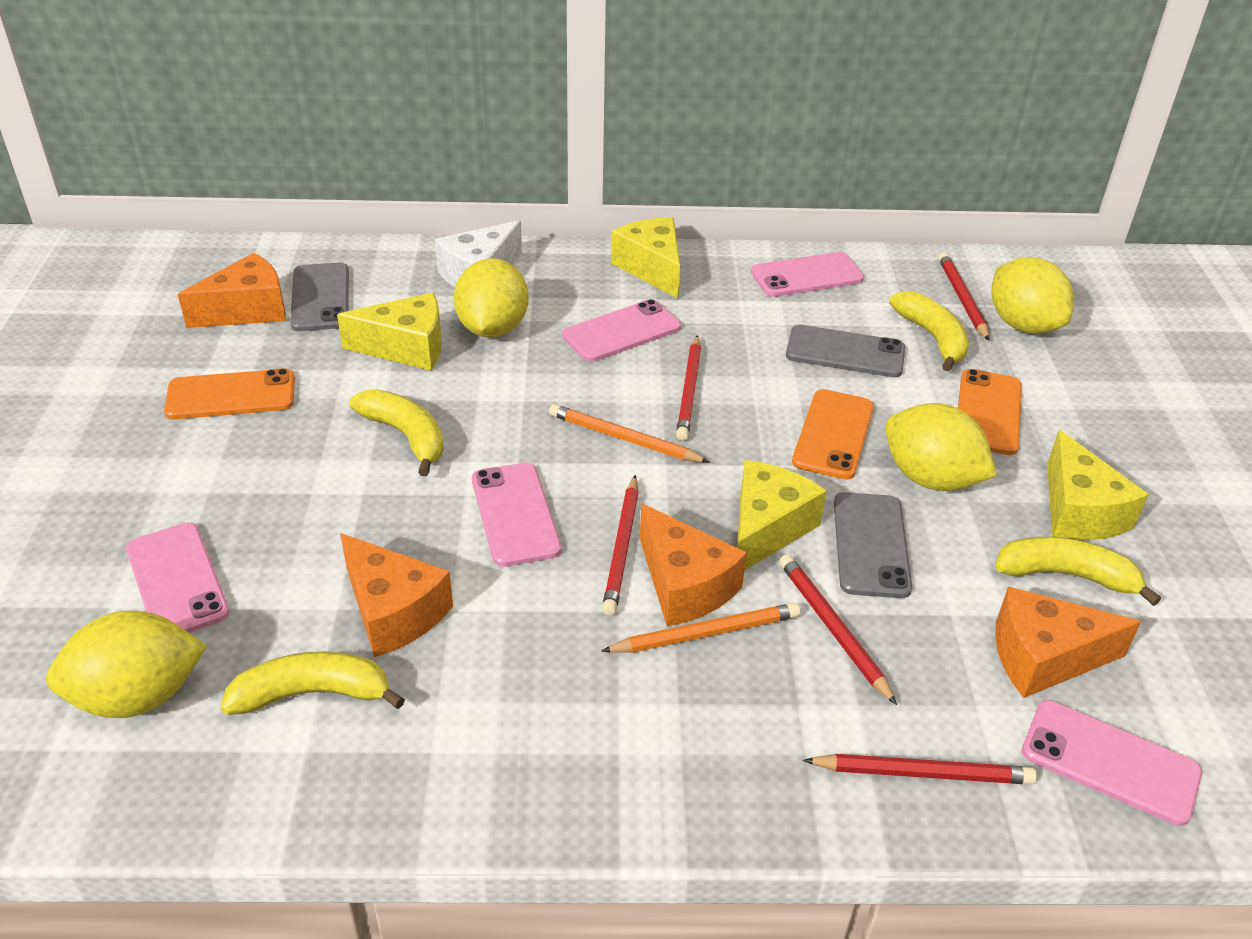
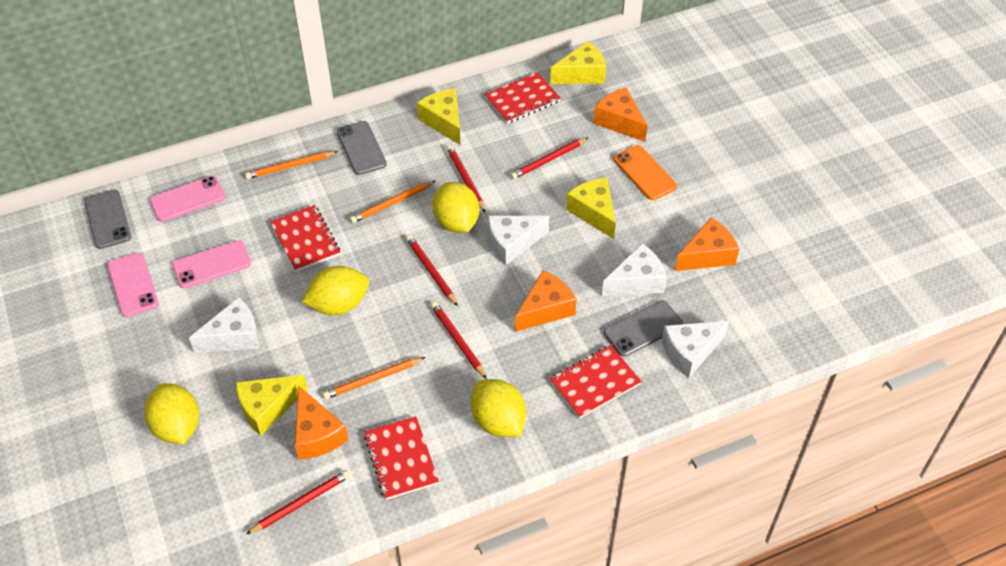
orange pencil: 2 -> 3
orange phone: 3 -> 1
pink phone: 5 -> 3
red notebook: 0 -> 4
white cheese: 1 -> 4
yellow banana: 4 -> 0

